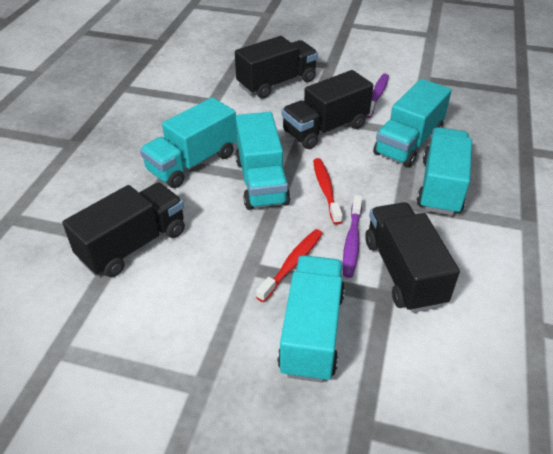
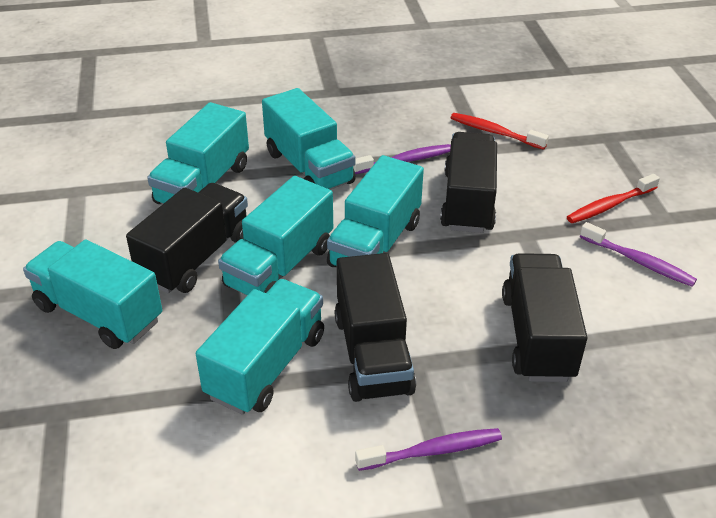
purple toothbrush: 2 -> 3
turquoise truck: 5 -> 6

